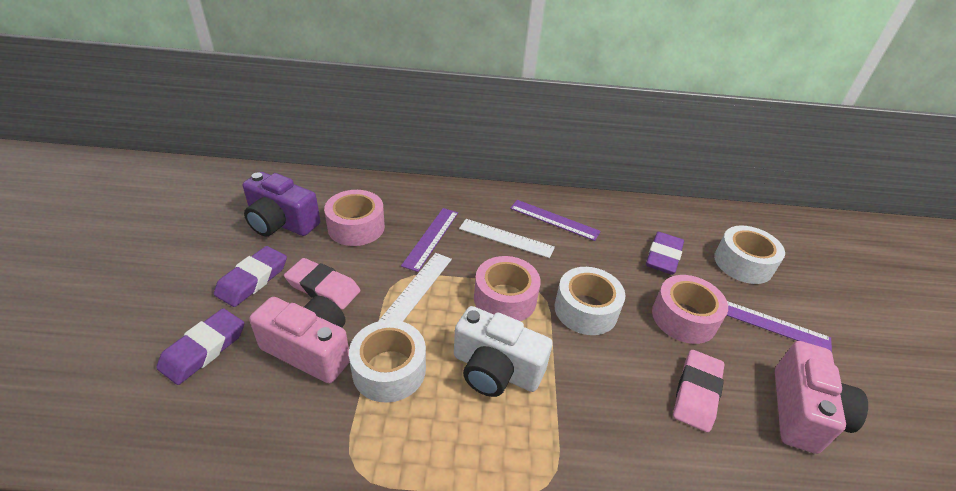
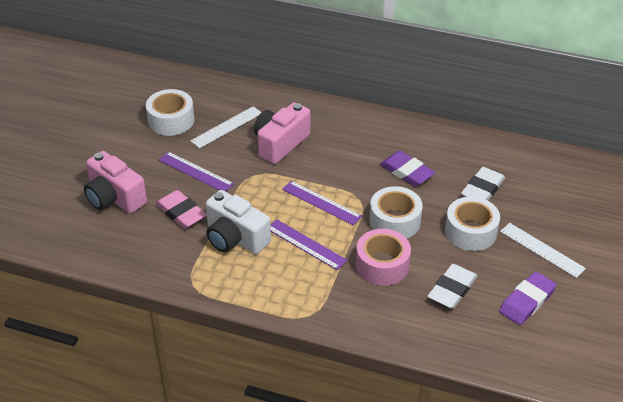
pink eraser: 2 -> 1
pink tape: 3 -> 1
purple camera: 1 -> 0
purple eraser: 3 -> 2
white eraser: 0 -> 2

